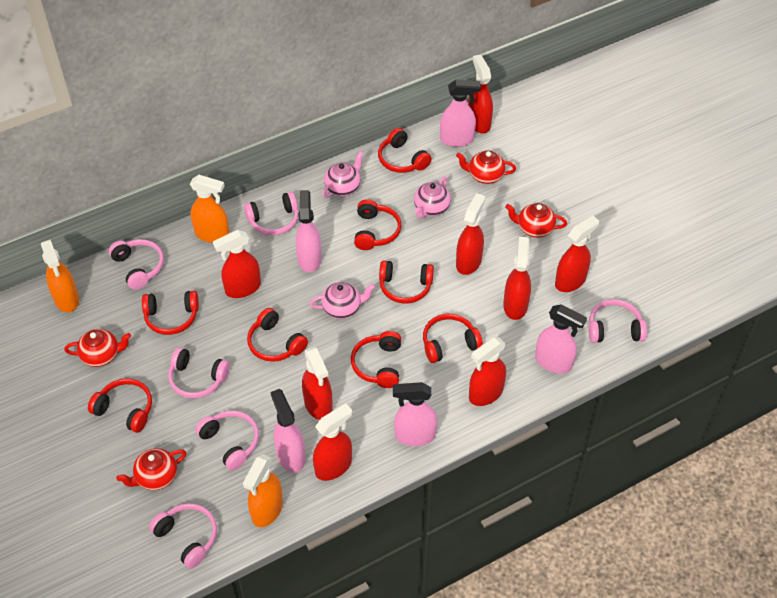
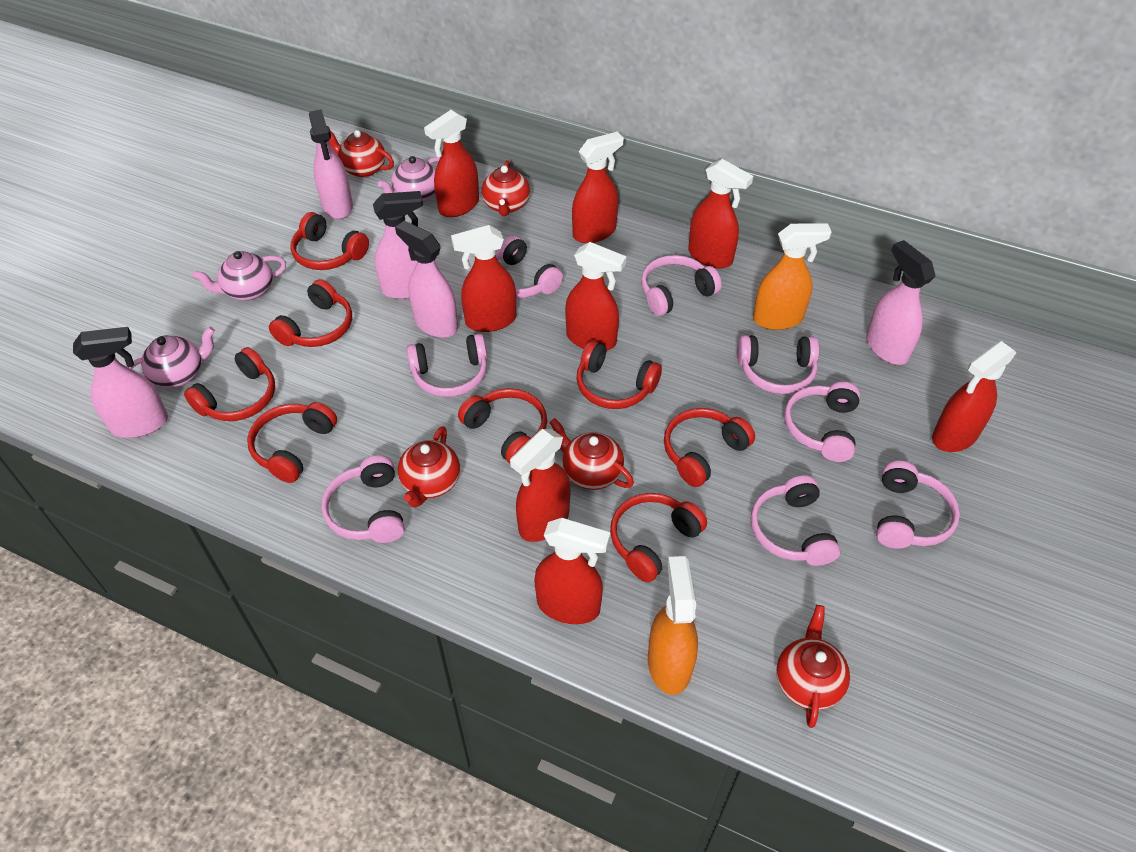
orange spray bottle: 3 -> 2
pink headphones: 6 -> 8
red teapot: 4 -> 5

